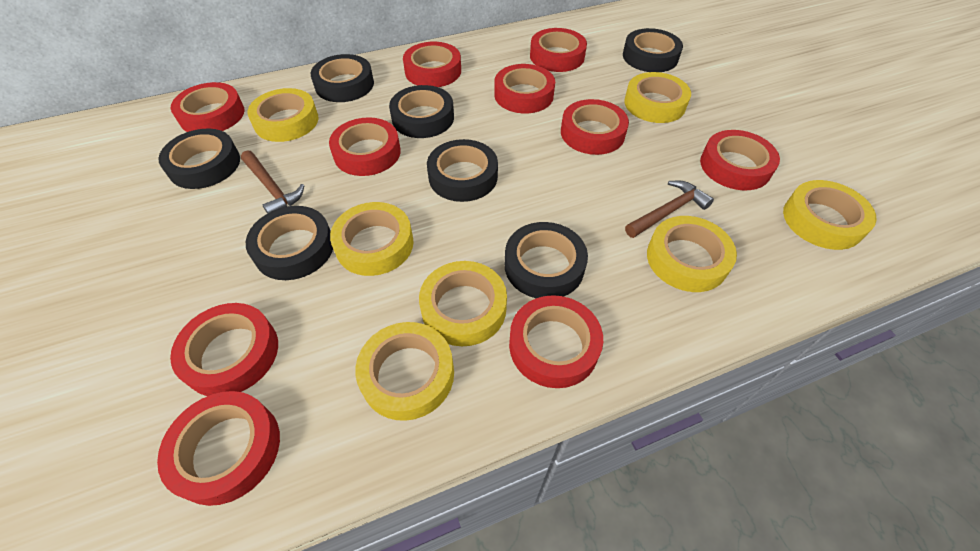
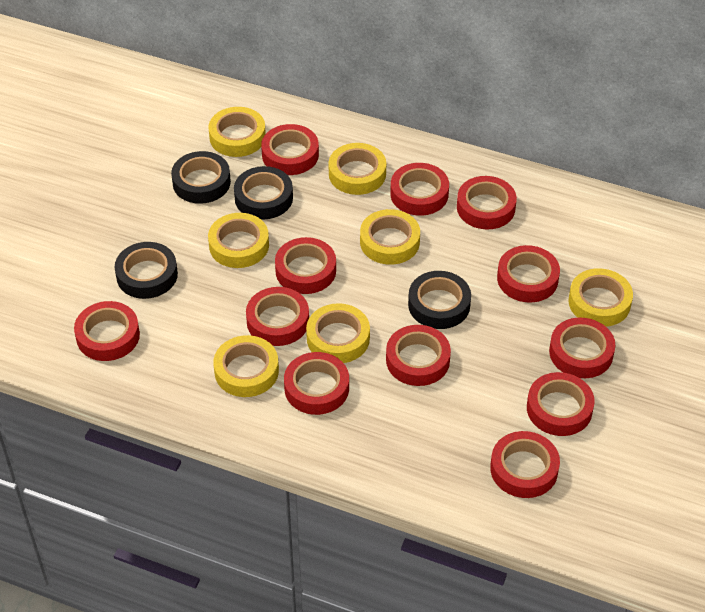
black tape: 7 -> 4
brown hammer: 2 -> 0
red tape: 10 -> 12

